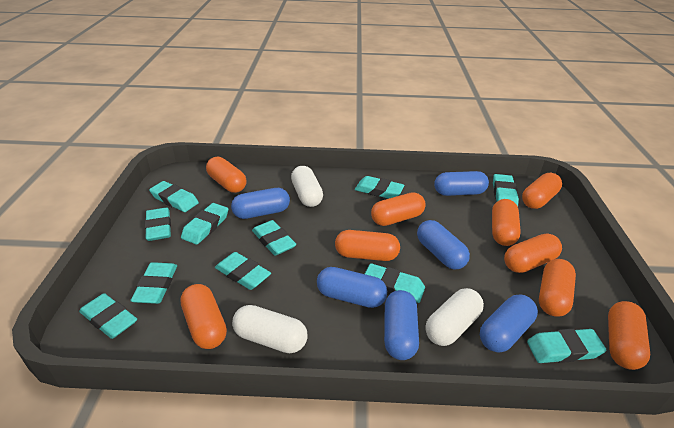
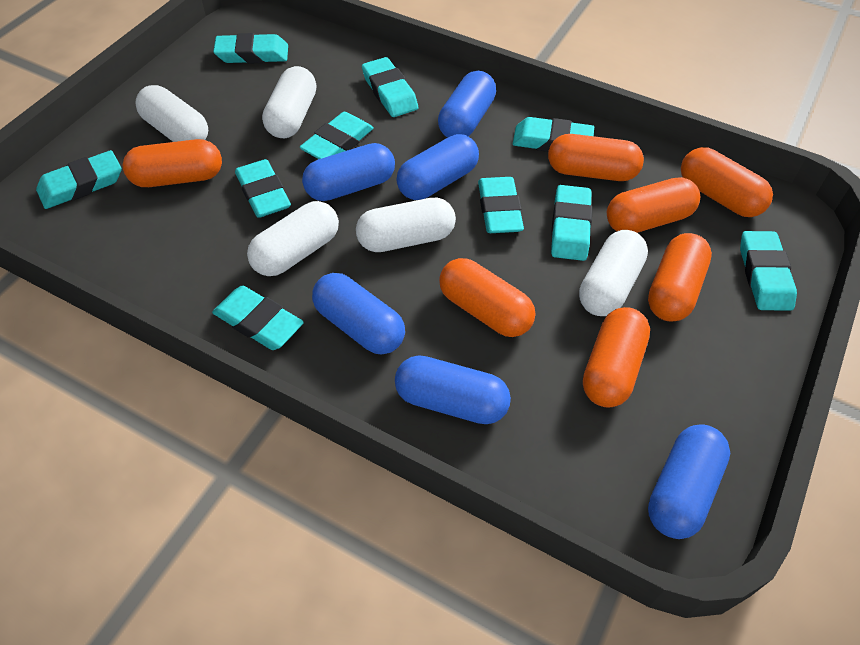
orange capsule: 9 -> 7
turquoise eraser: 11 -> 10
white capsule: 3 -> 5

